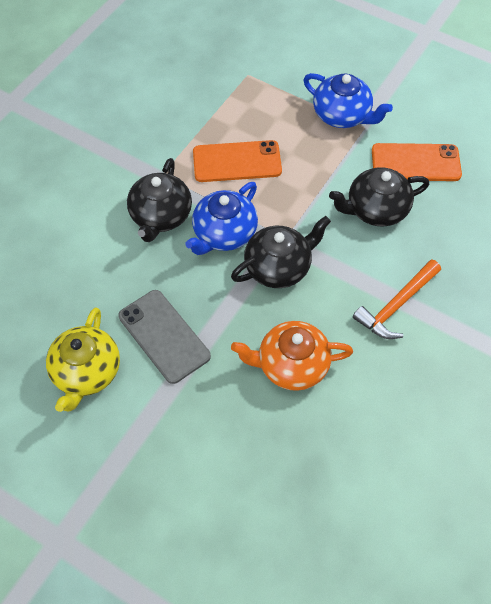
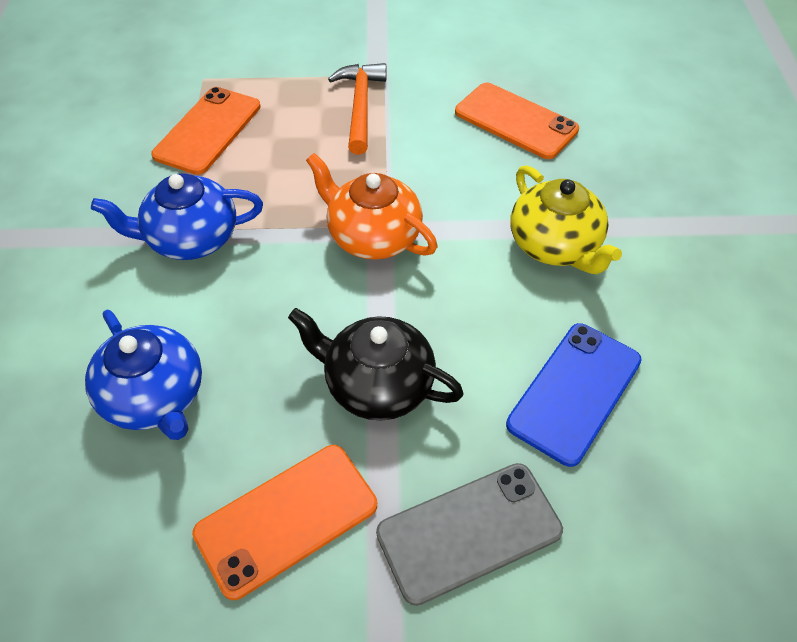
black teapot: 3 -> 1
blue phone: 0 -> 1
orange phone: 2 -> 3

